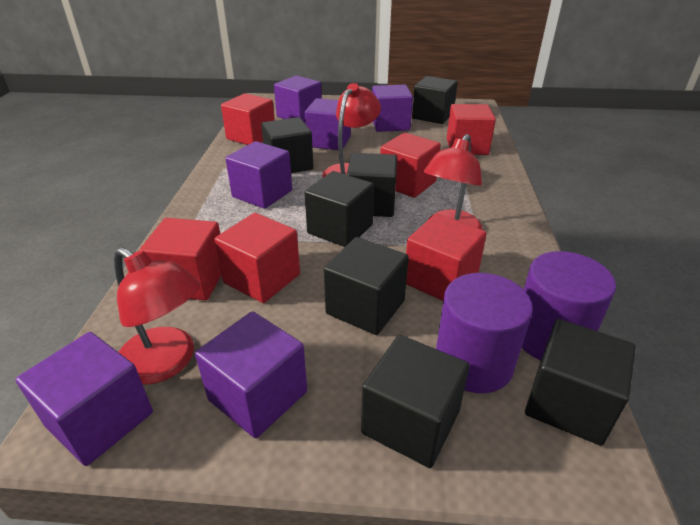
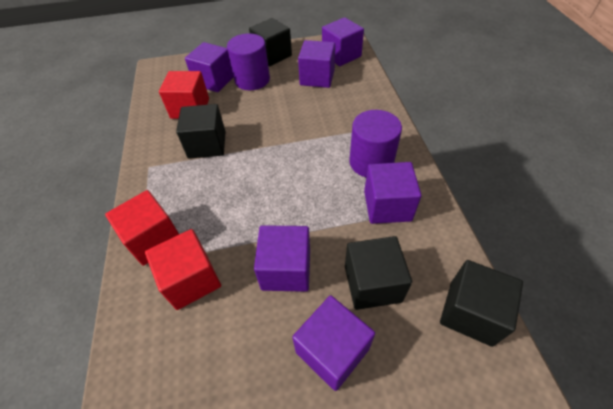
black cube: 7 -> 4
red cube: 6 -> 3
red lamp: 3 -> 0

